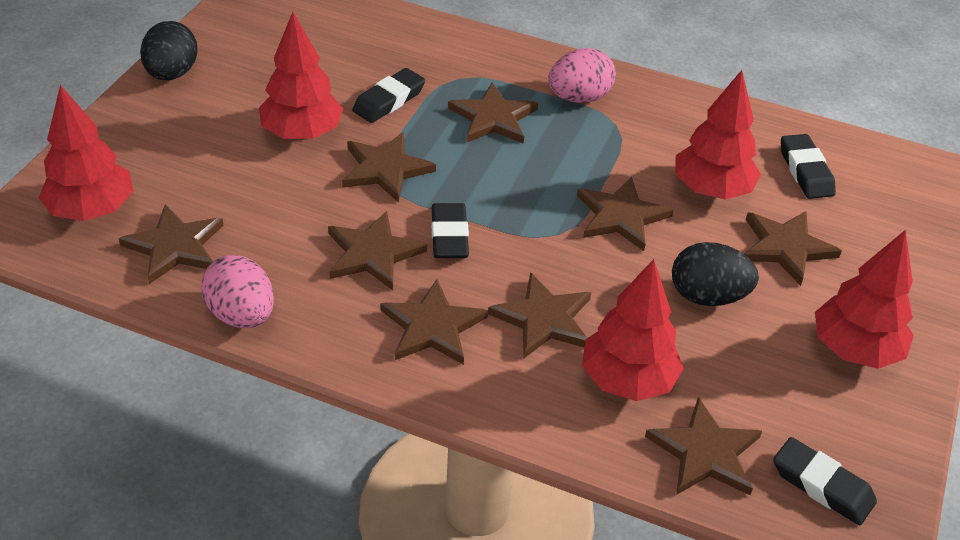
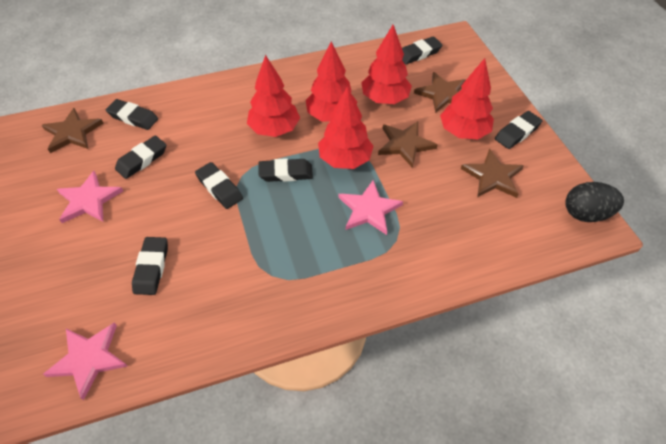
black egg: 2 -> 1
black eraser: 4 -> 7
brown star: 9 -> 4
pink egg: 2 -> 0
pink star: 0 -> 3

